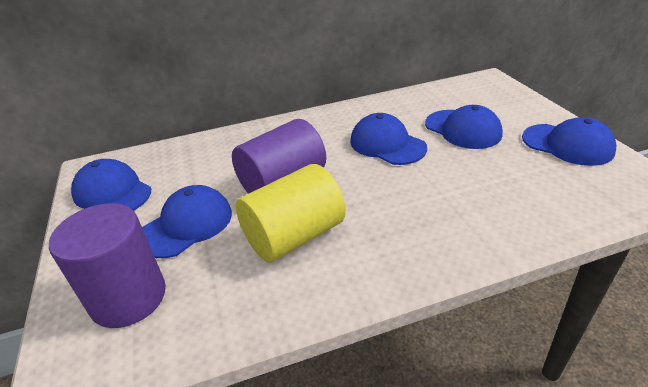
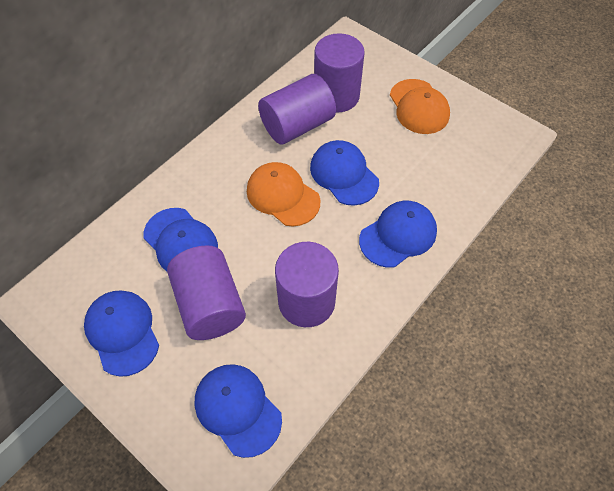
orange cap: 0 -> 2
purple cylinder: 2 -> 4
yellow cylinder: 1 -> 0

